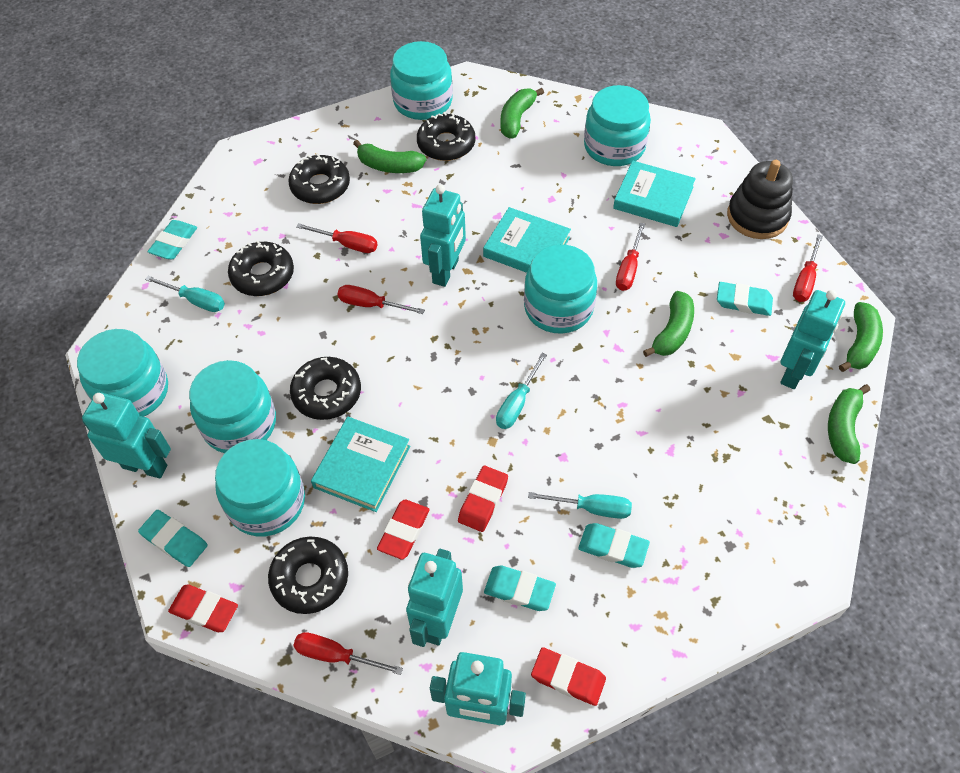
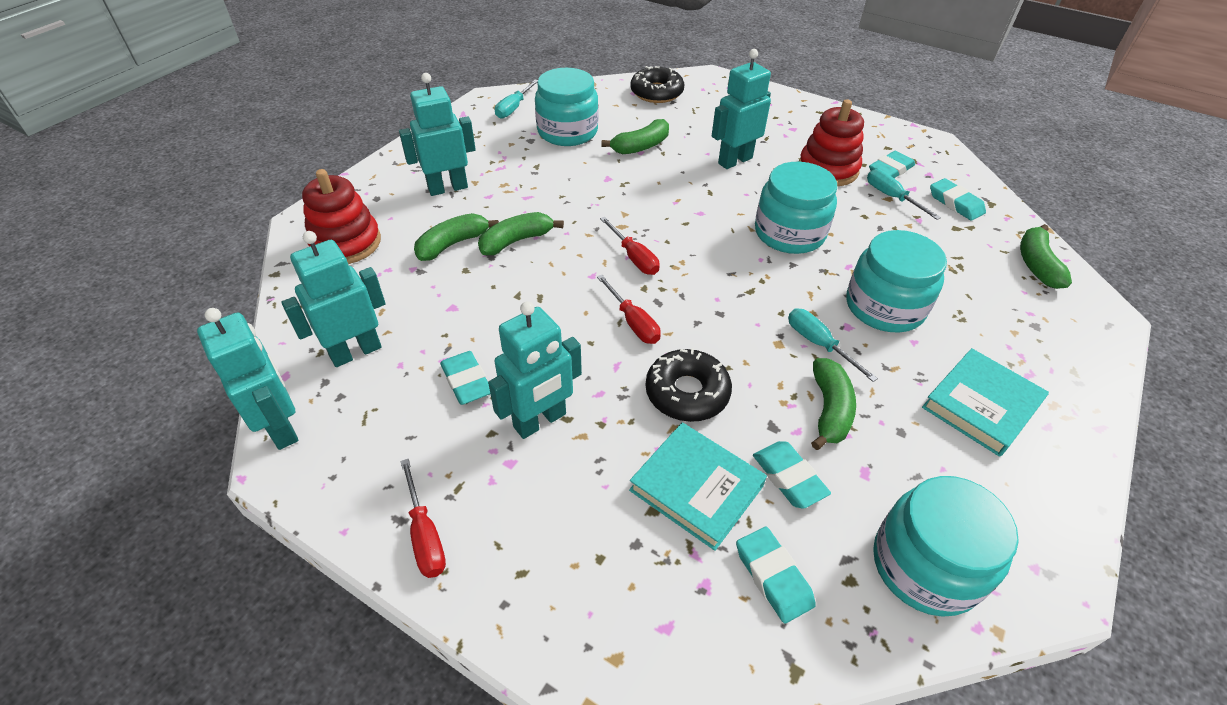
black donut: 5 -> 2
black stacking toy: 1 -> 0
red eraser: 4 -> 0
red screwdriver: 5 -> 3
red stacking toy: 0 -> 2
turquoise book: 3 -> 2
turquoise jar: 6 -> 4

